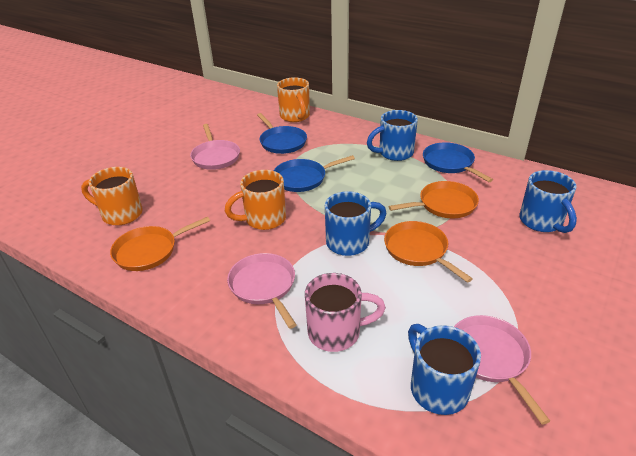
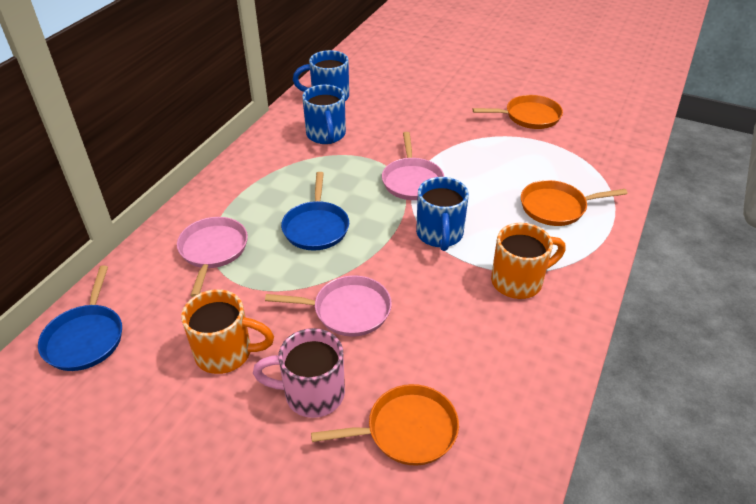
blue mug: 4 -> 3
blue pan: 3 -> 2
orange mug: 3 -> 2

